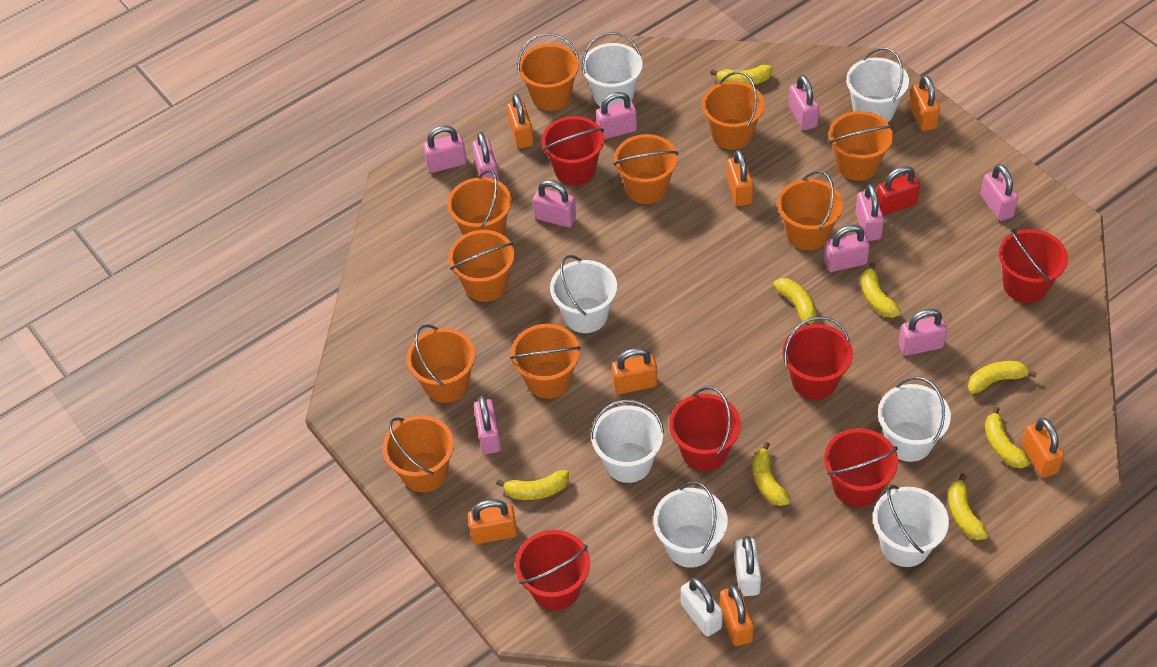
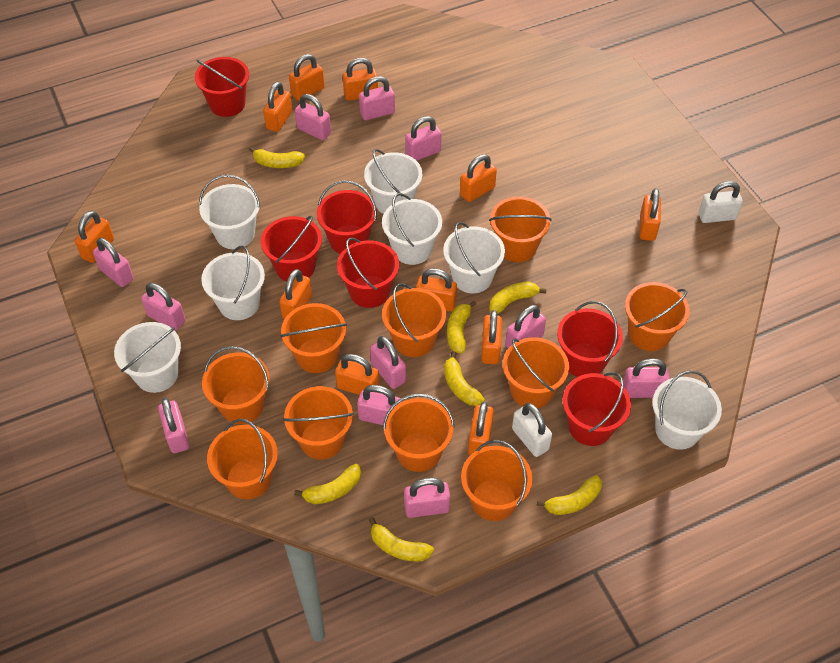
orange padlock: 7 -> 11
pink padlock: 10 -> 11
red padlock: 1 -> 0
yellow banana: 8 -> 7

